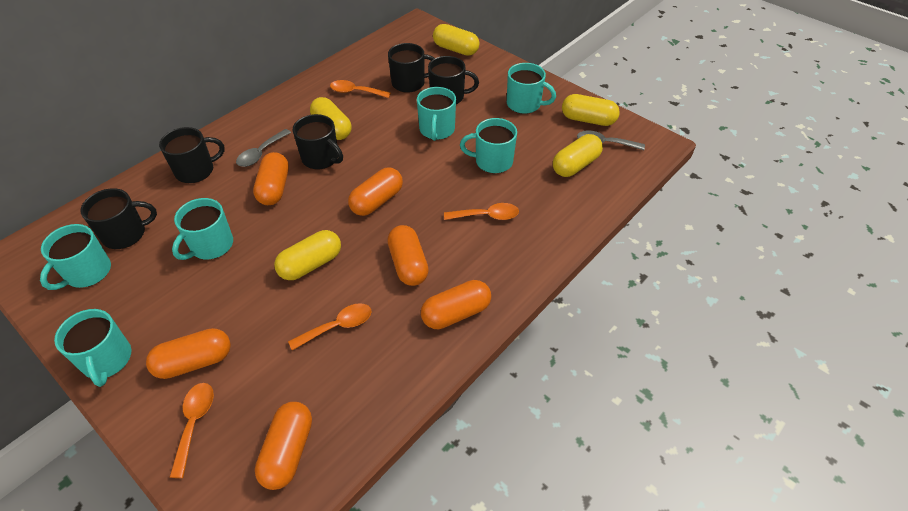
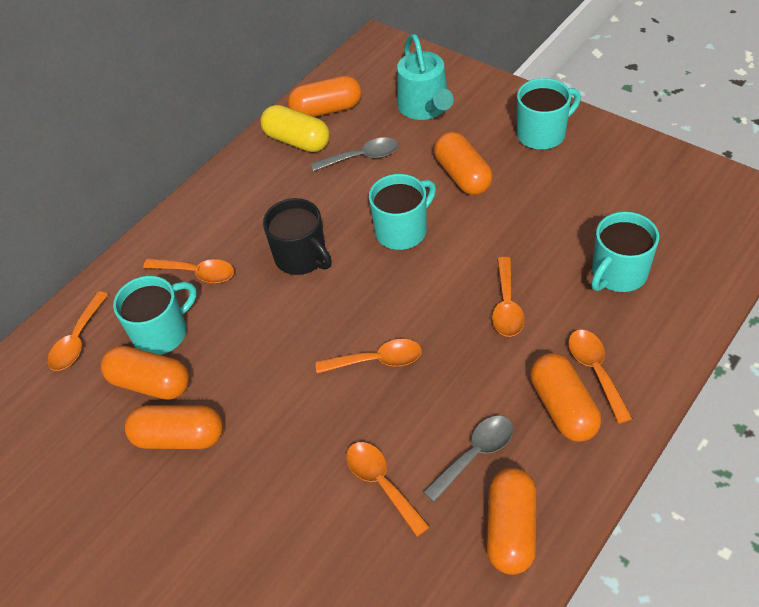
black mug: 5 -> 1
orange spoon: 4 -> 6
turquoise mug: 6 -> 4
turquoise watering can: 0 -> 1
yellow capsule: 5 -> 1

